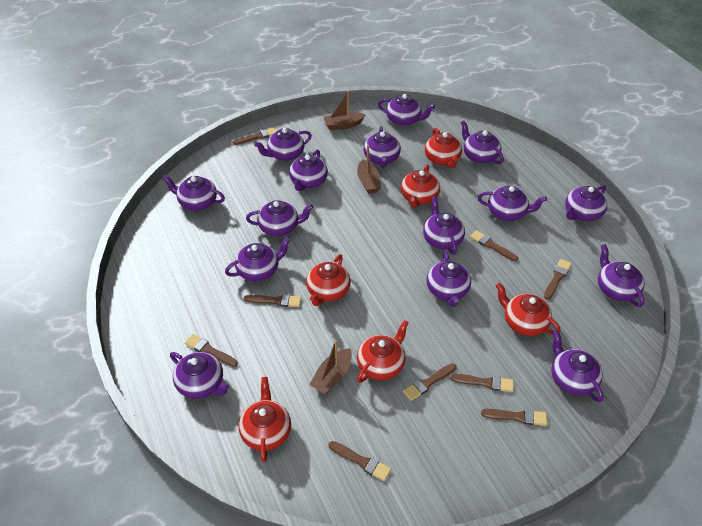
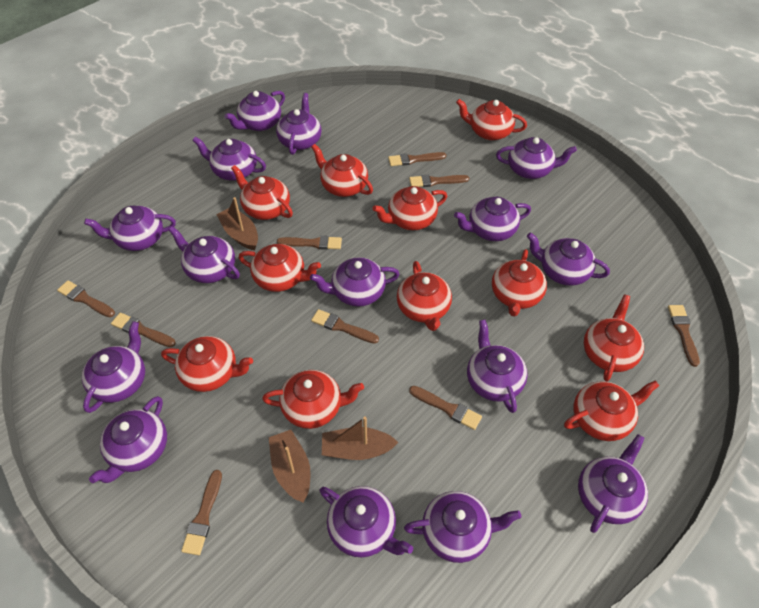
red teapot: 6 -> 11

